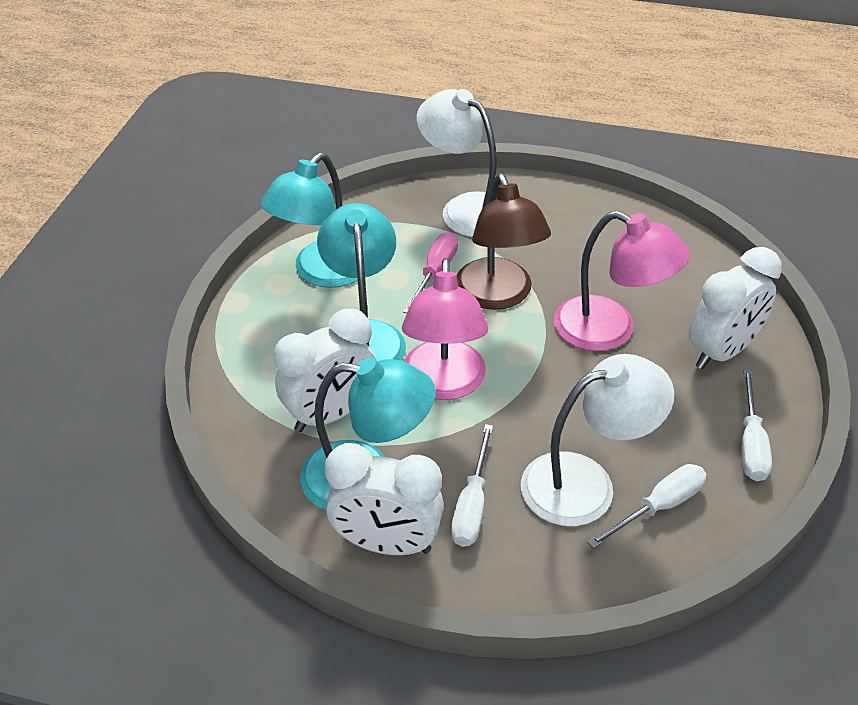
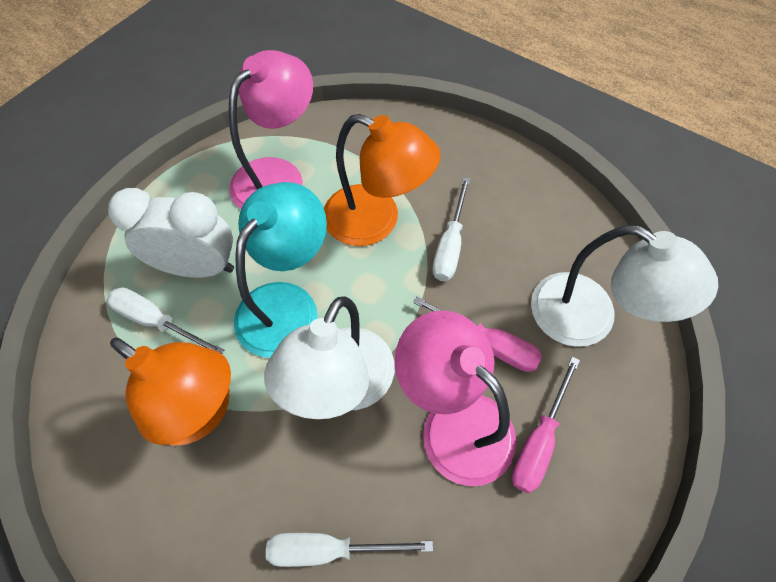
brown lamp: 1 -> 0
orange lamp: 0 -> 2
pink screwdriver: 1 -> 2
turquoise lamp: 3 -> 1
white clock: 3 -> 1

